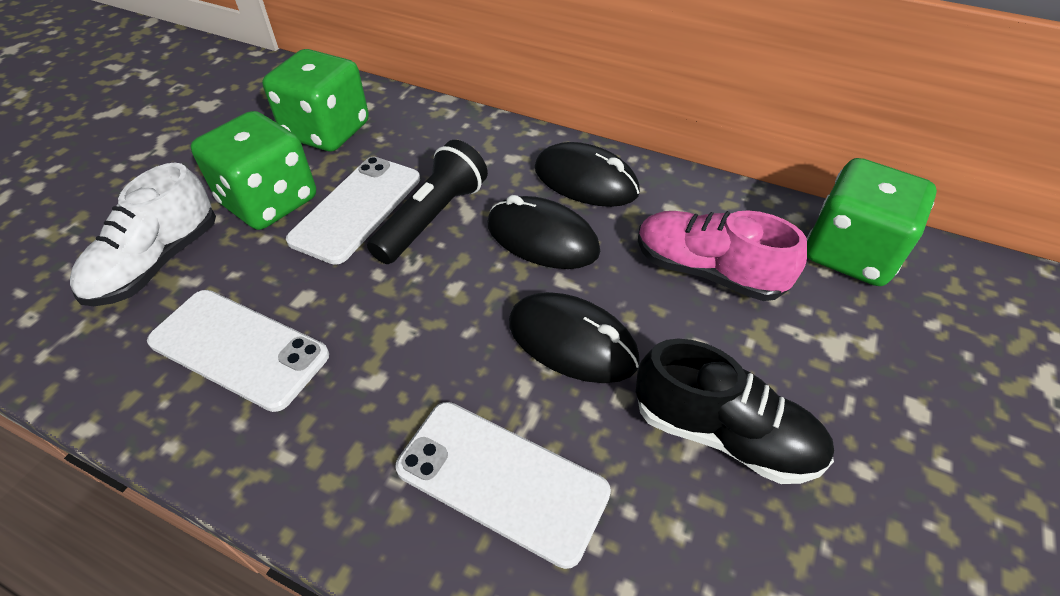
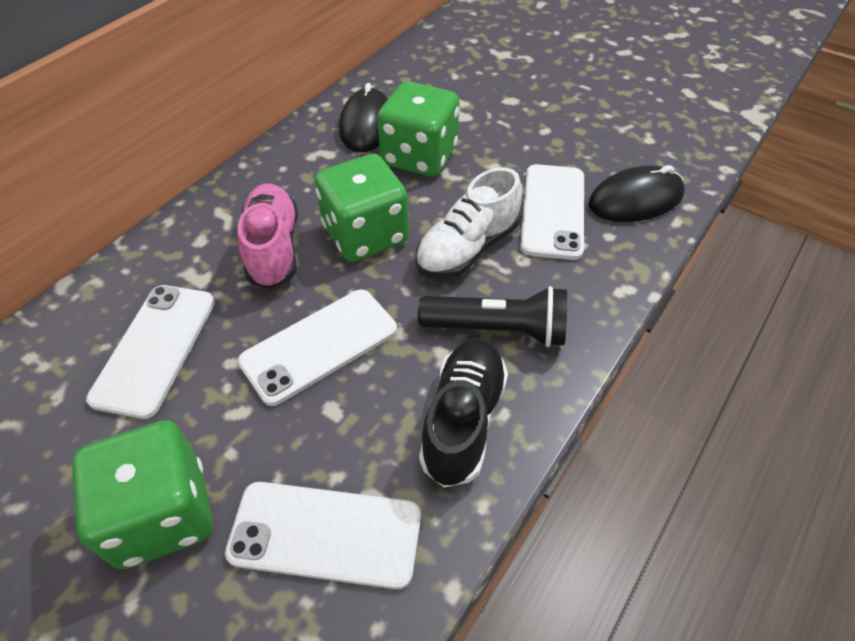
black mouse: 3 -> 2
white phone: 3 -> 4

